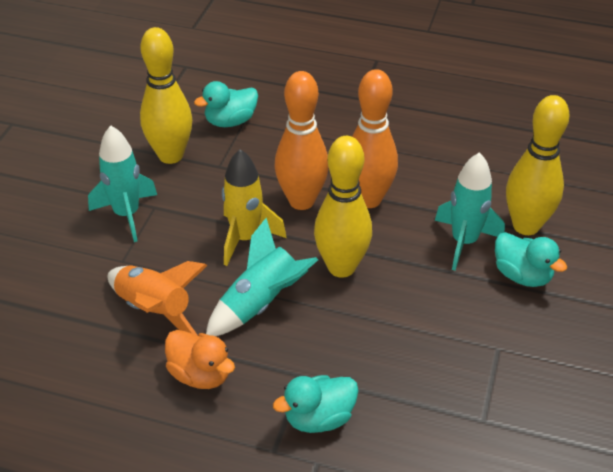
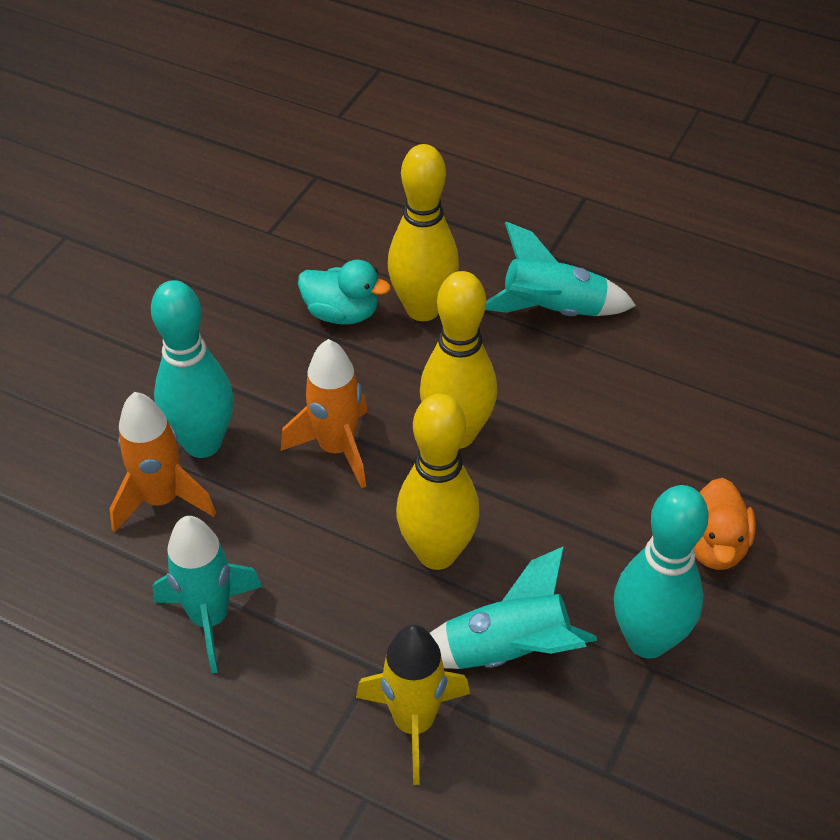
orange bowling pin: 2 -> 0
orange rocket: 1 -> 2
turquoise bowling pin: 0 -> 2
turquoise duck: 3 -> 1

